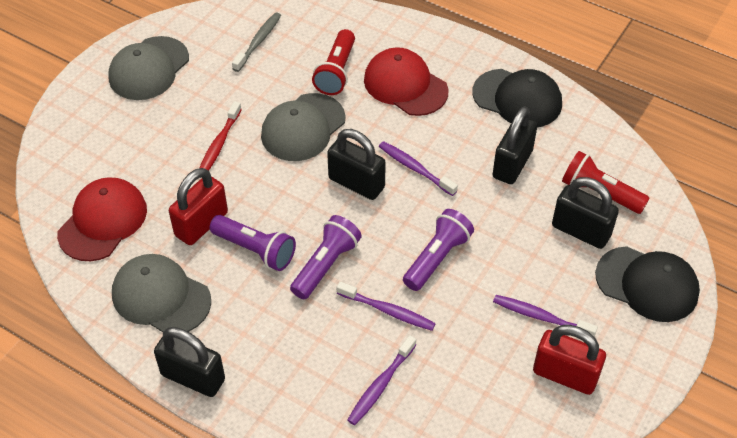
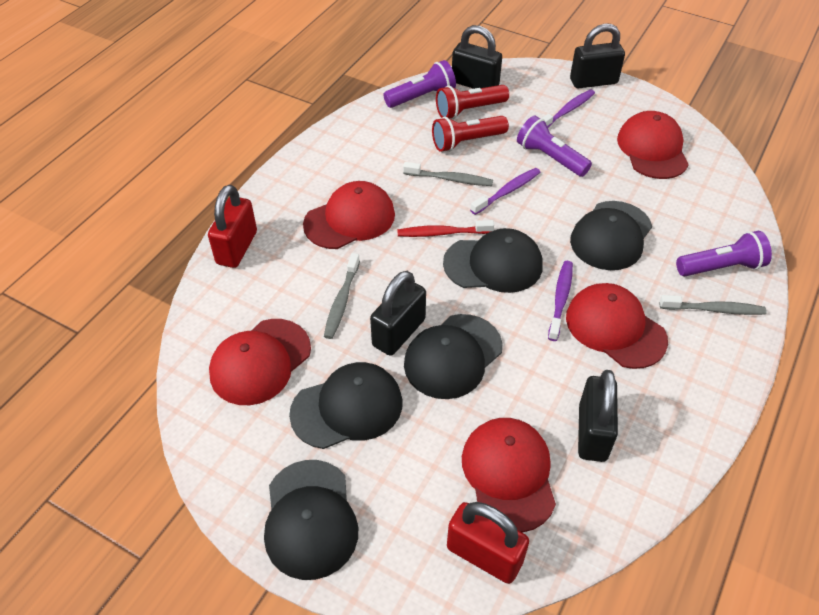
black cap: 2 -> 5
grey cap: 3 -> 0
grey toothbrush: 1 -> 3
purple toothbrush: 4 -> 3
red cap: 2 -> 5

